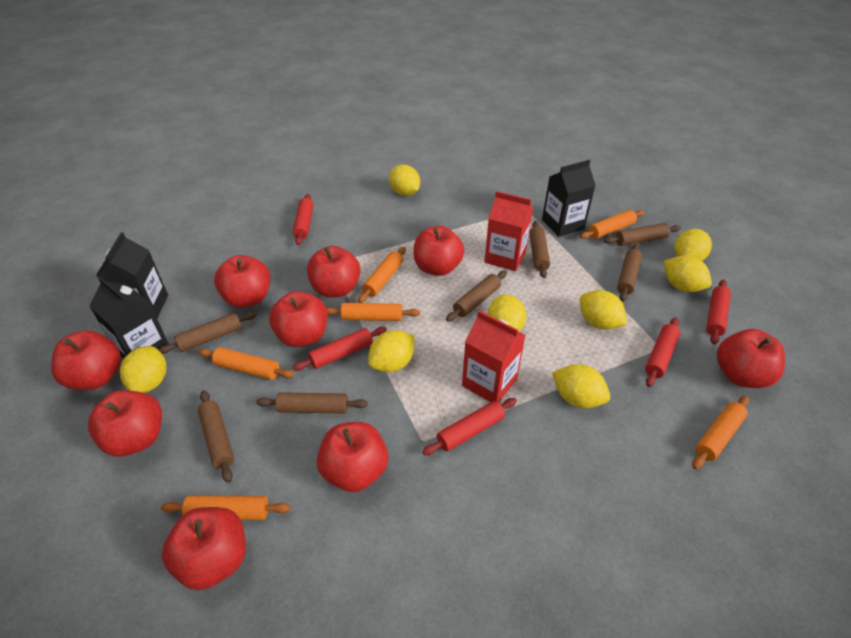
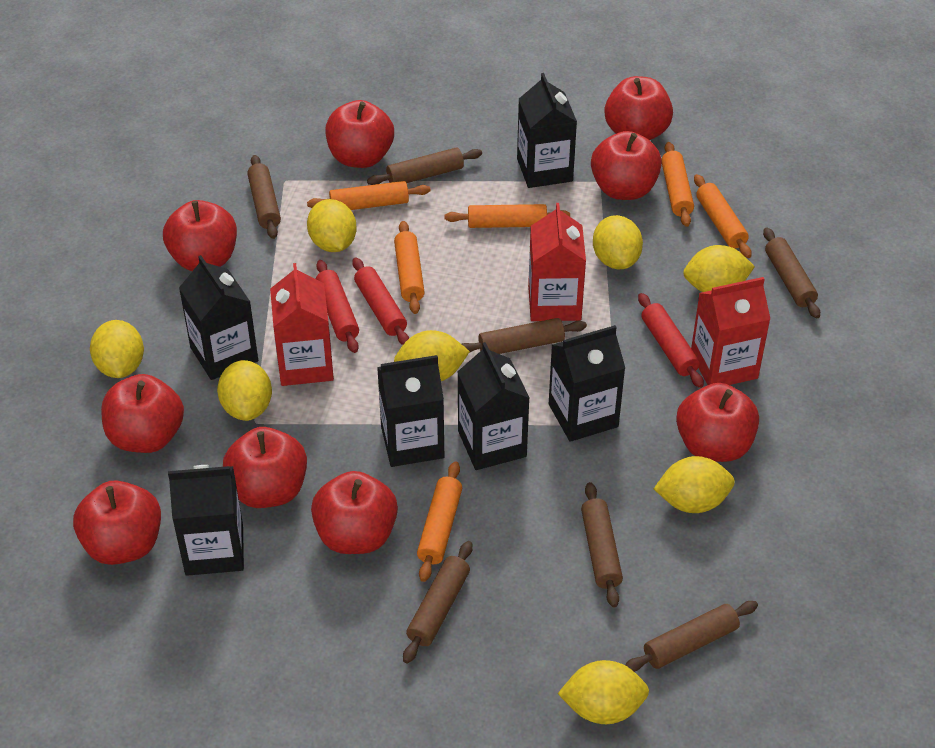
black carton: 3 -> 6
red carton: 2 -> 3
red rolling pin: 5 -> 3

